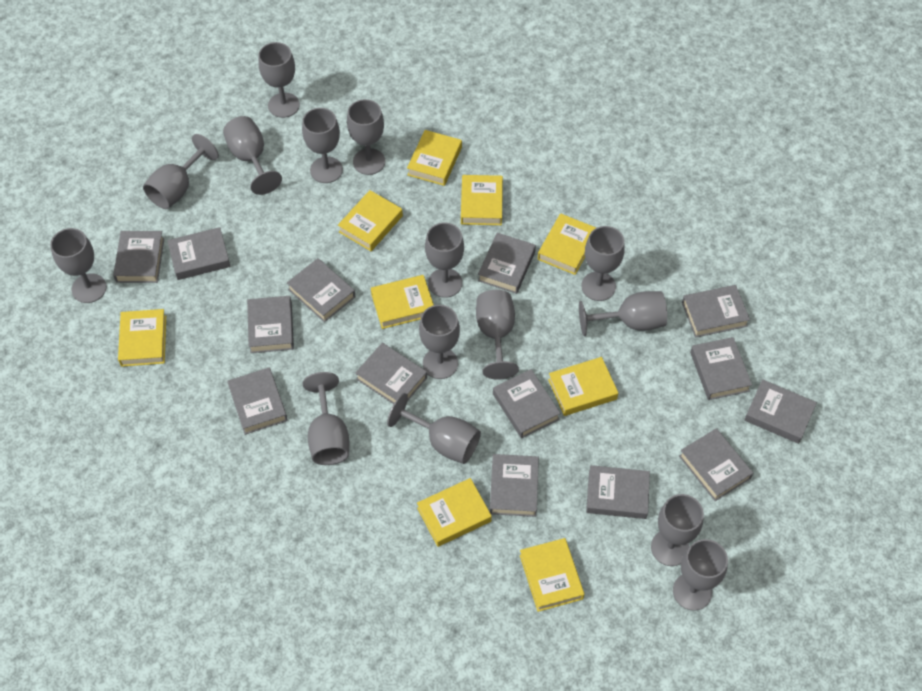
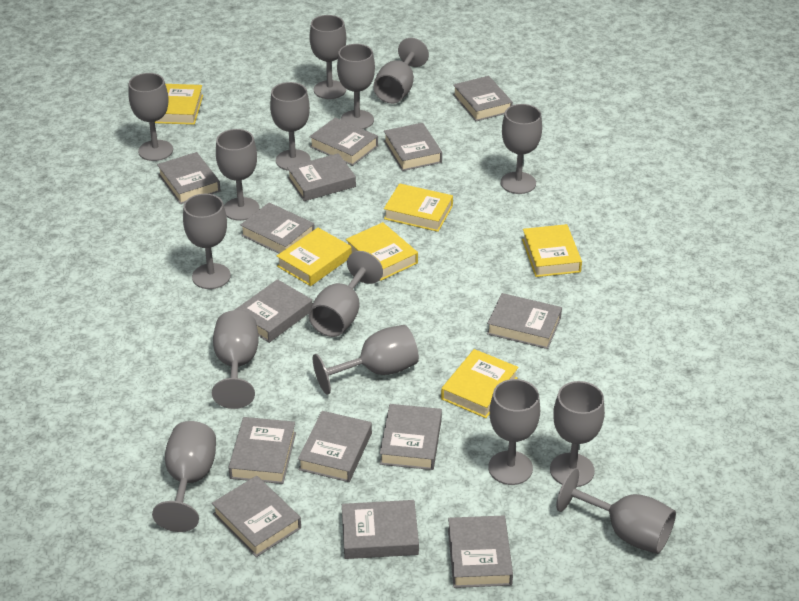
yellow book: 9 -> 6

